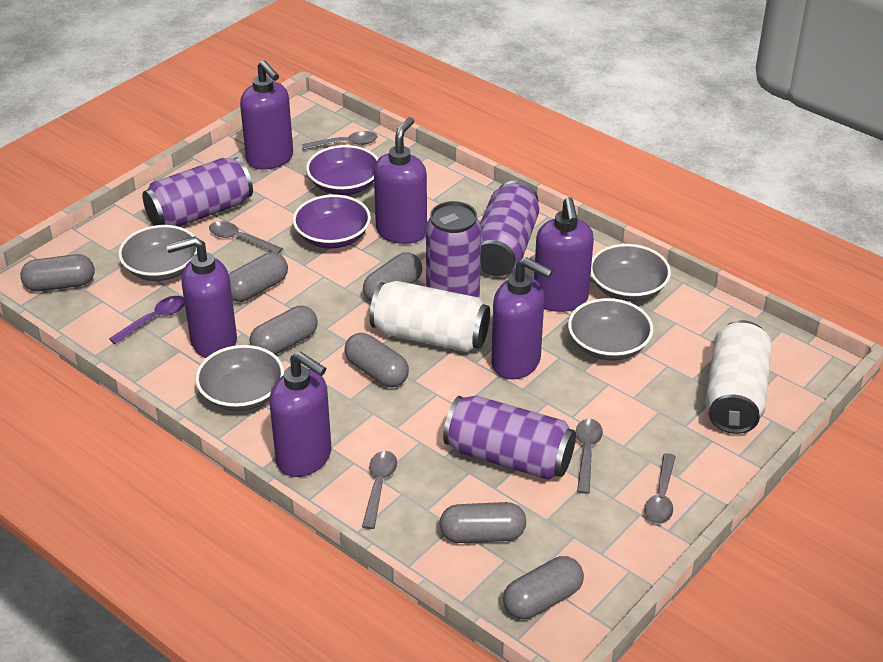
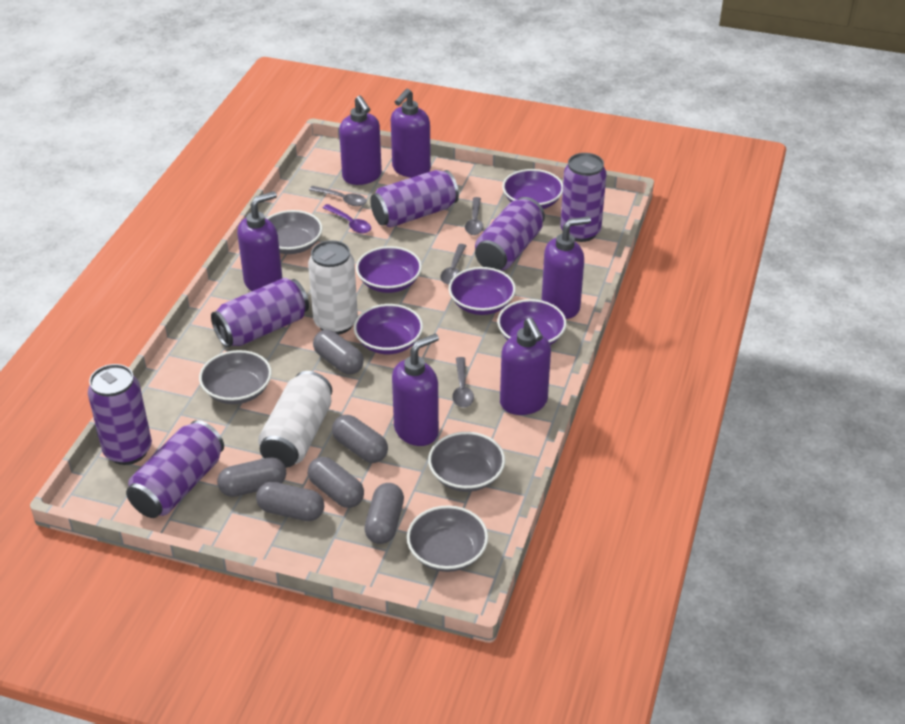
grey capsule: 7 -> 6
grey spoon: 5 -> 4
purple bowl: 2 -> 5
purple can: 4 -> 6

